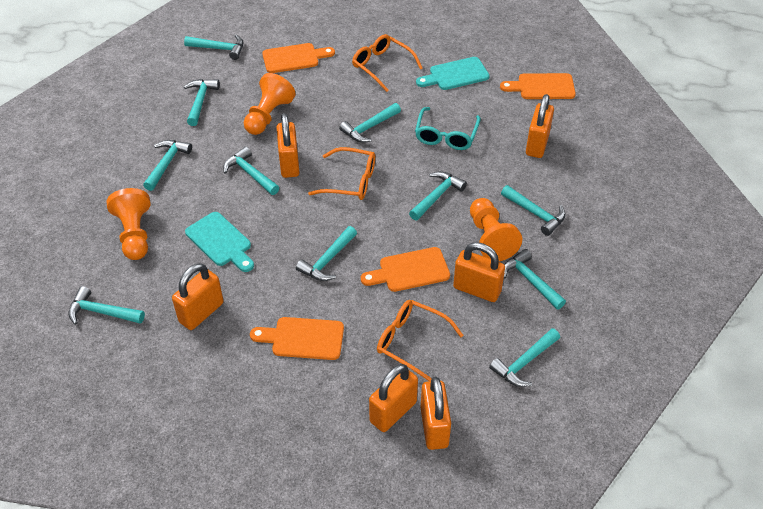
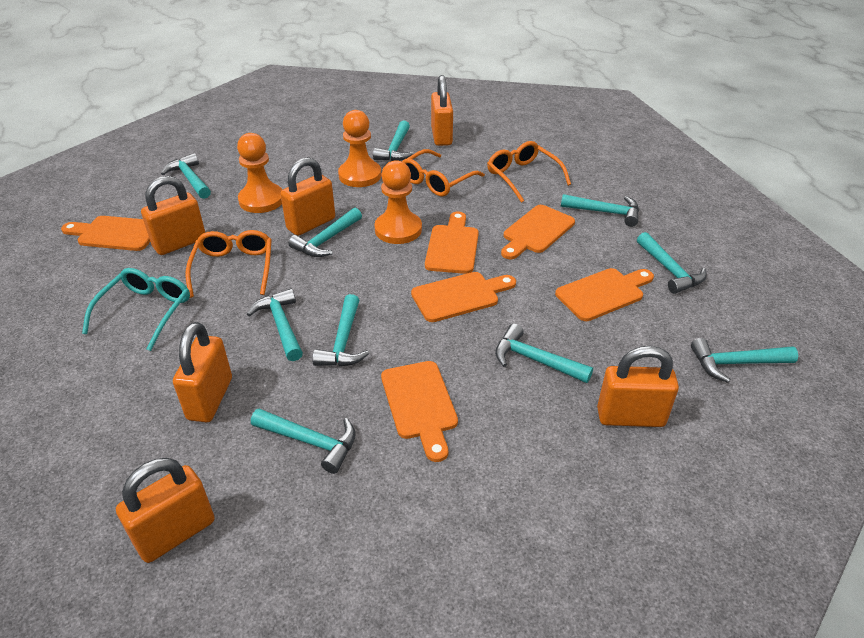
orange cutting board: 4 -> 6
turquoise cutting board: 2 -> 0
turquoise hammer: 11 -> 10

